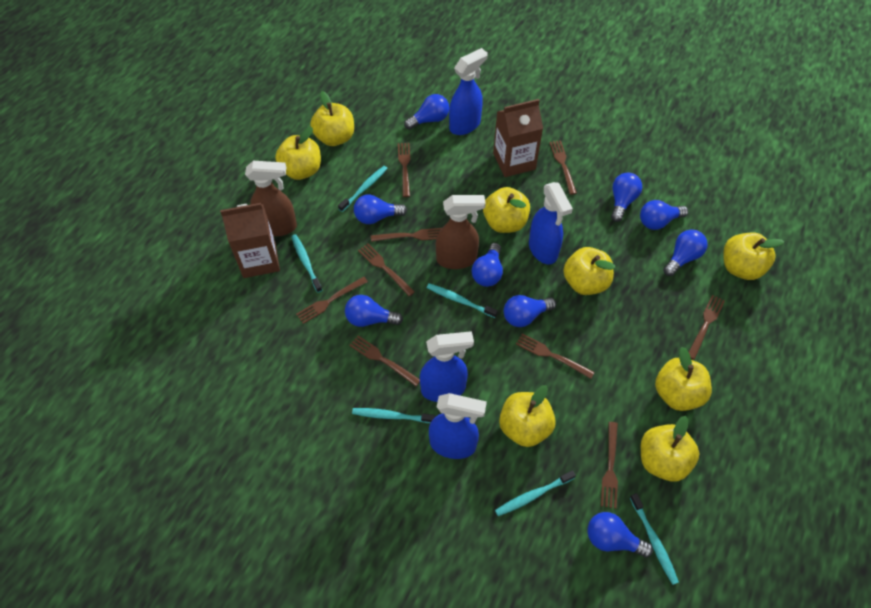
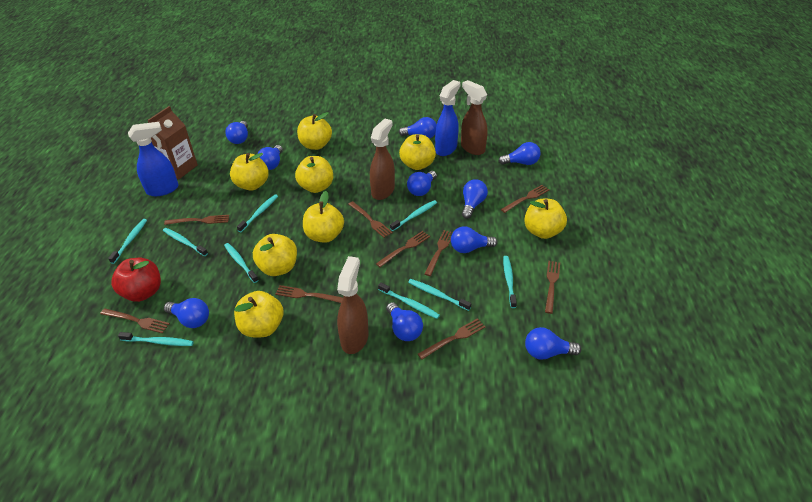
blue light bulb: 9 -> 10
blue spray bottle: 4 -> 2
brown carton: 2 -> 1
brown spray bottle: 2 -> 3
red apple: 0 -> 1
turquoise toothbrush: 6 -> 9

